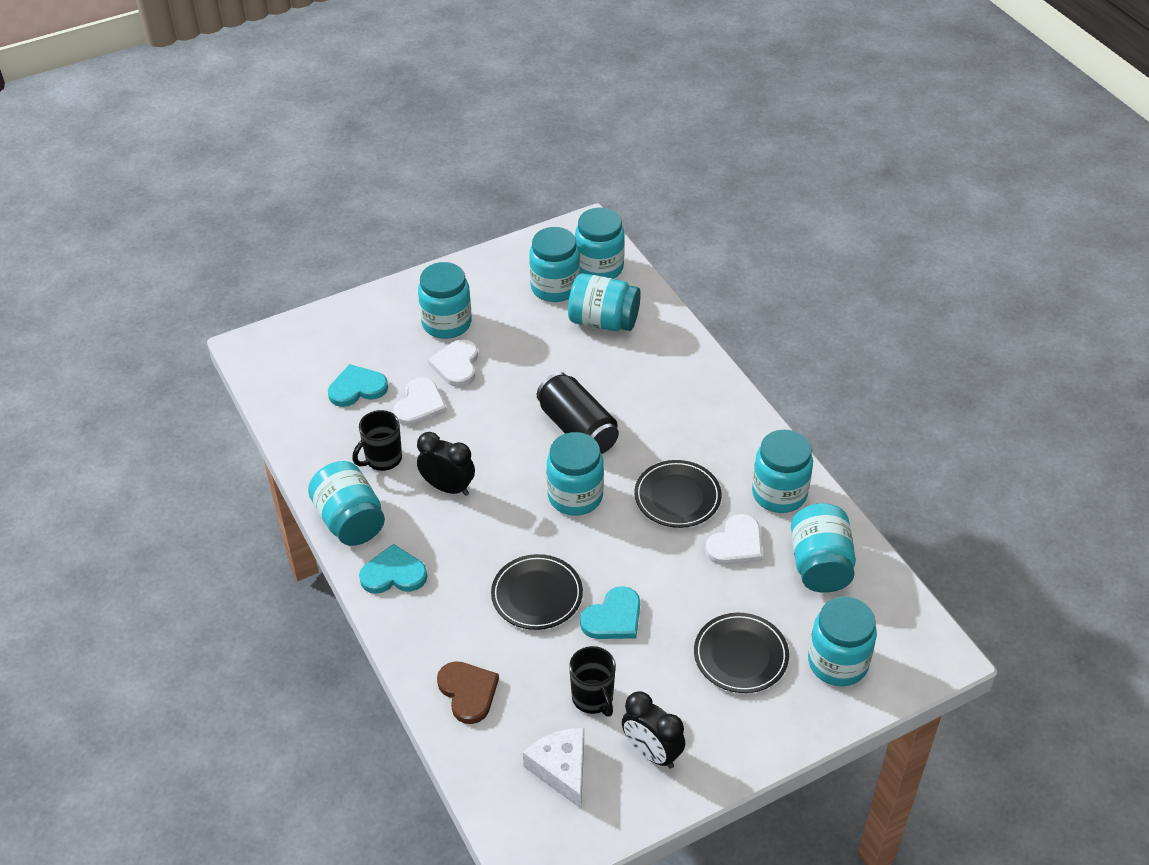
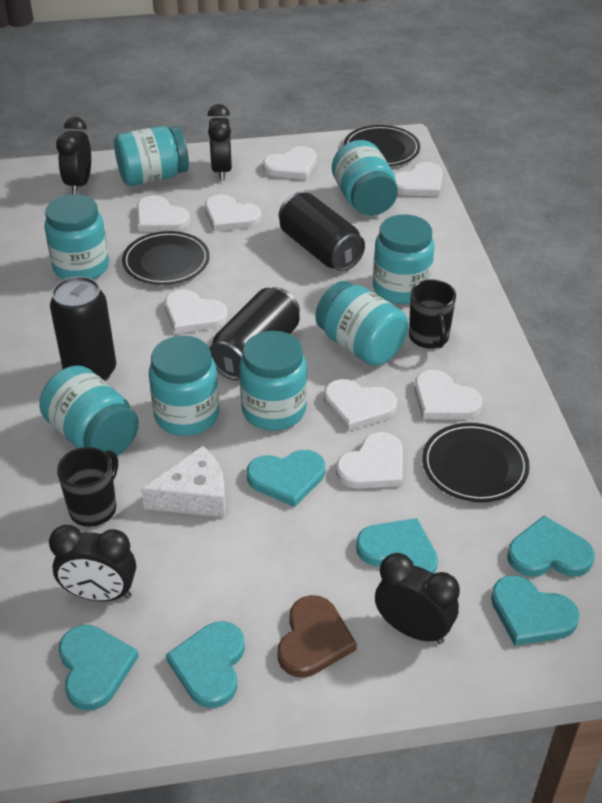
black can: 1 -> 3
black clock: 2 -> 4
turquoise heart: 3 -> 6
turquoise jar: 9 -> 8
white heart: 3 -> 8

